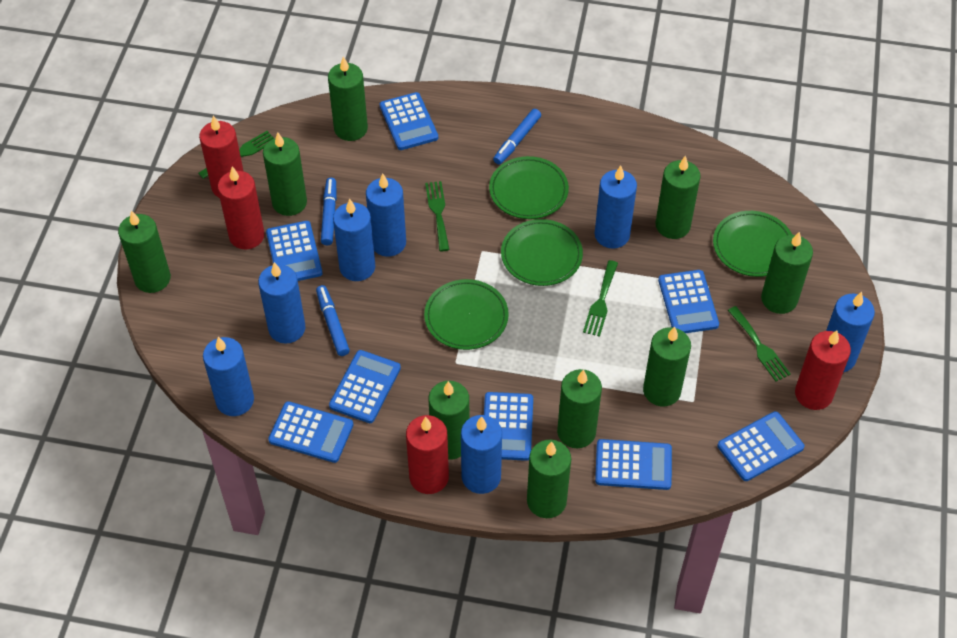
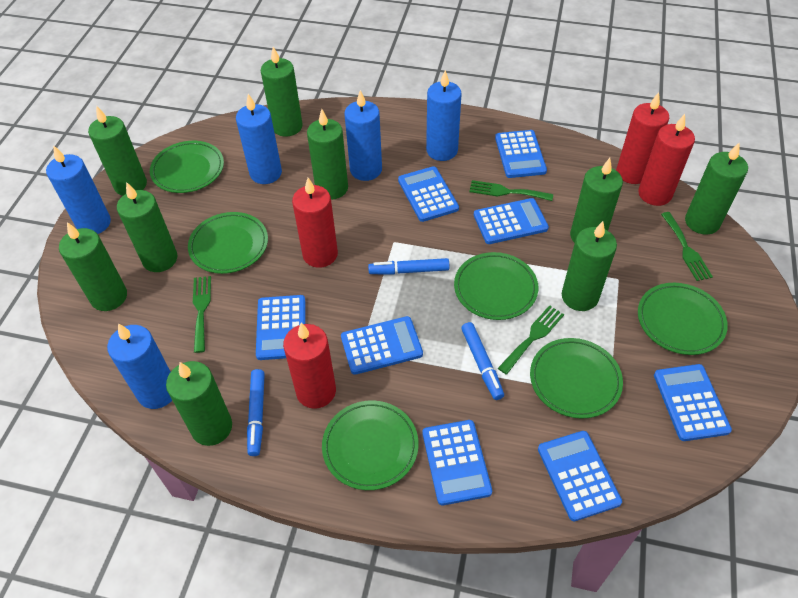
blue candle: 7 -> 5
green plate: 4 -> 6

